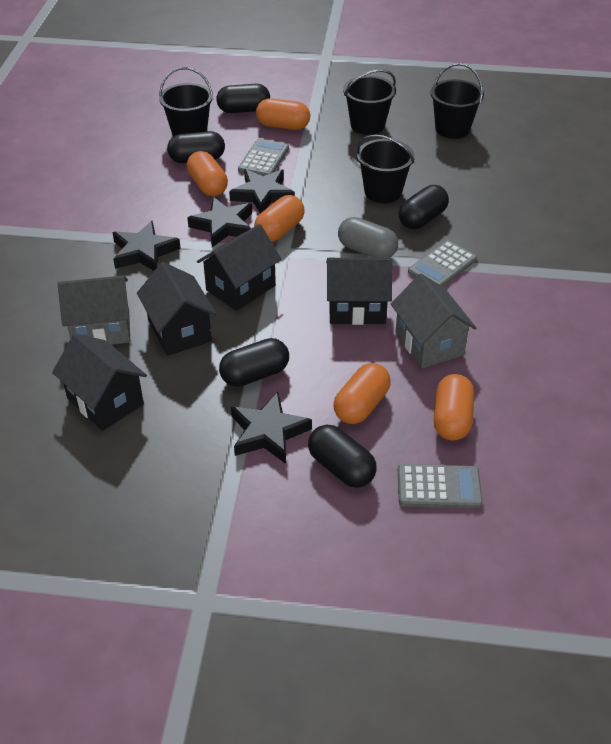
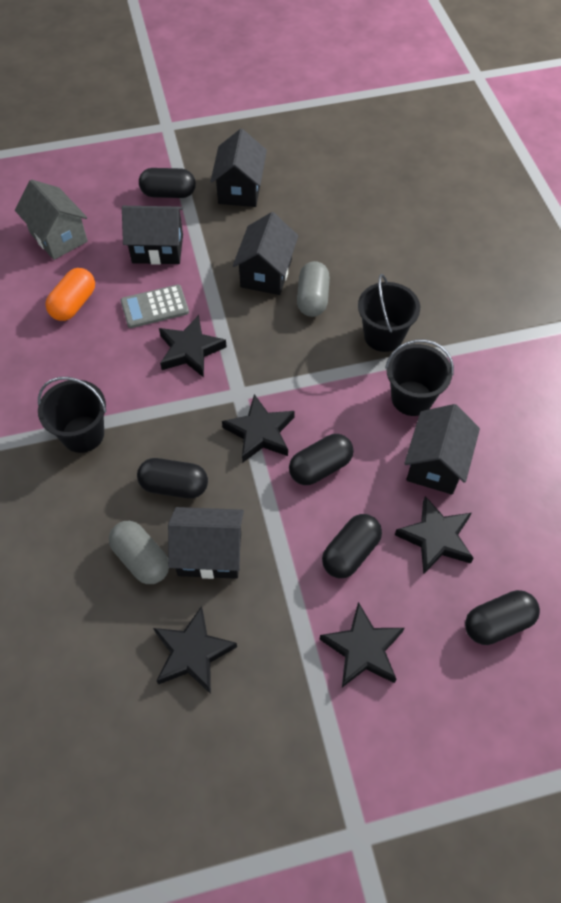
black bucket: 4 -> 3
black house: 4 -> 5
black star: 4 -> 5
grey calculator: 3 -> 1
grey capsule: 1 -> 2
grey house: 2 -> 1
orange capsule: 5 -> 1

